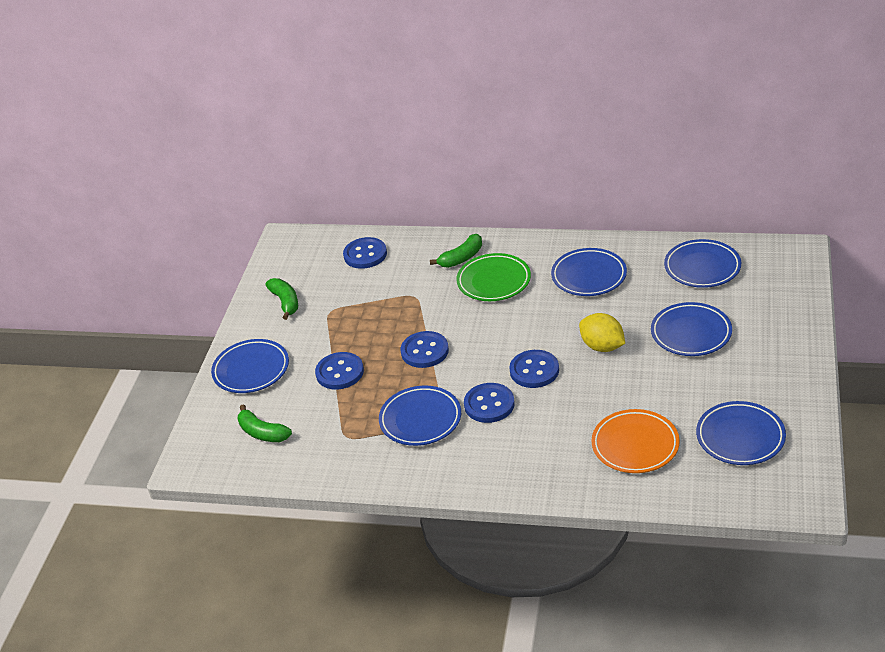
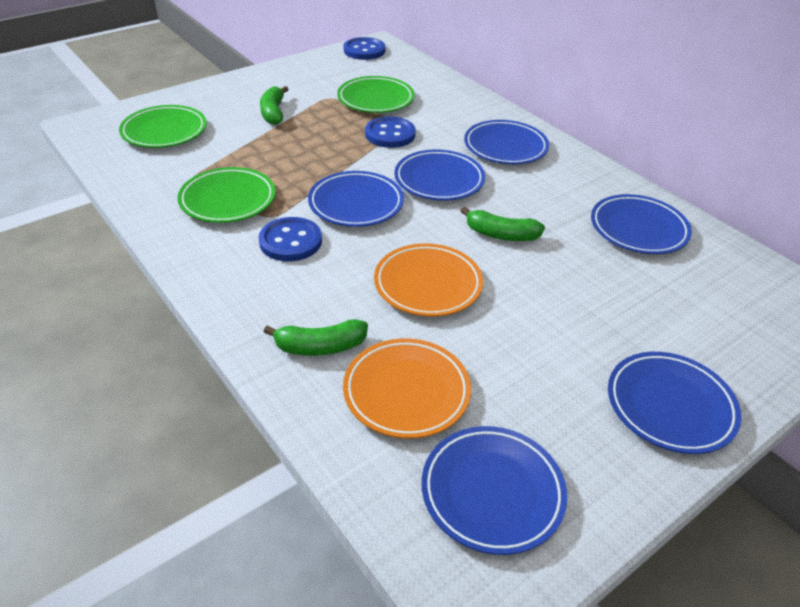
blue button: 5 -> 3
green plate: 1 -> 3
orange plate: 1 -> 2
yellow lemon: 1 -> 0

